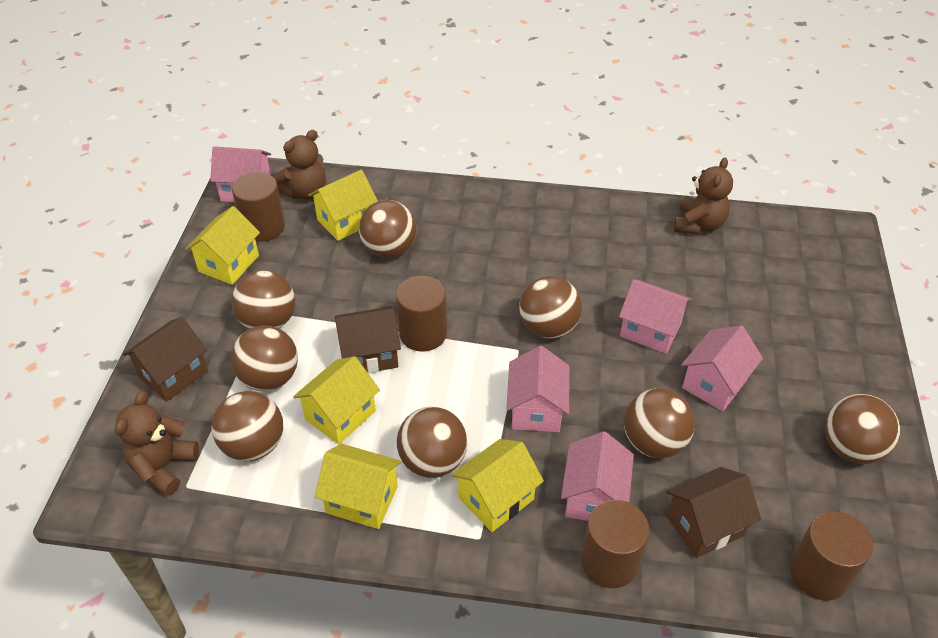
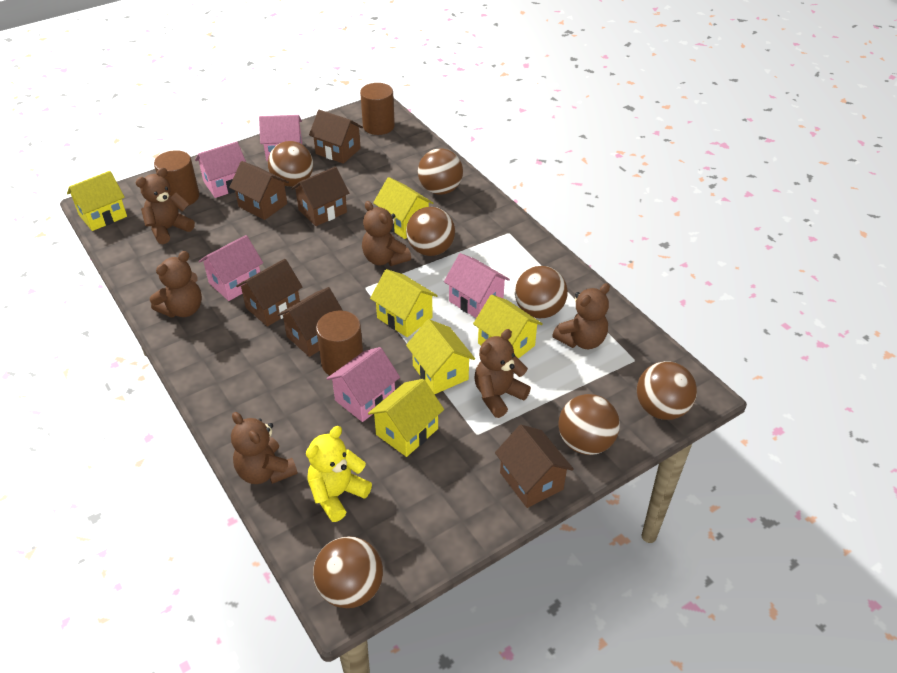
brown ball: 8 -> 7
brown cylinder: 4 -> 3
brown house: 3 -> 6
brown teddy bear: 3 -> 6
yellow house: 5 -> 6
yellow teddy bear: 0 -> 1

